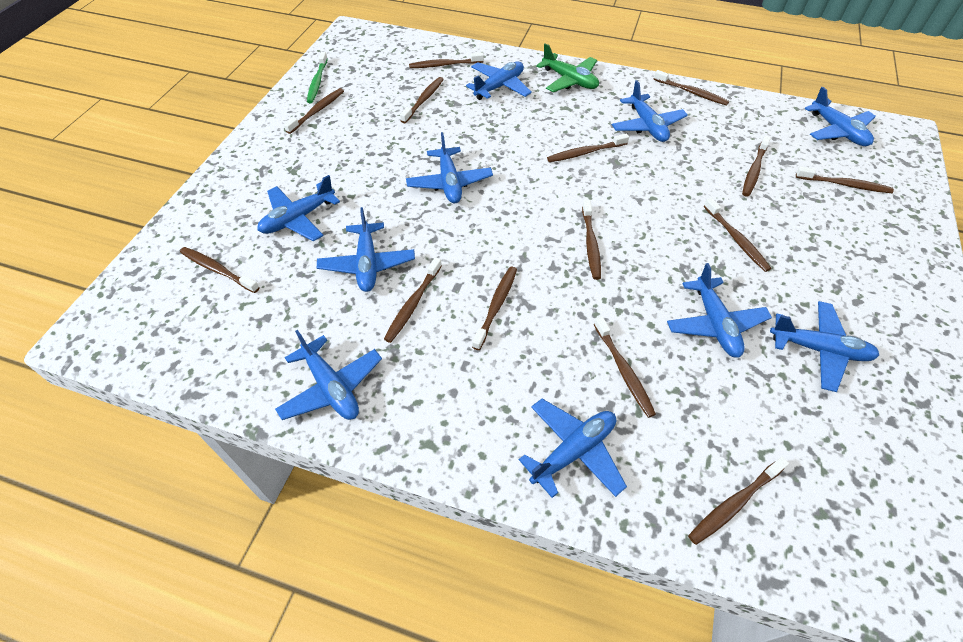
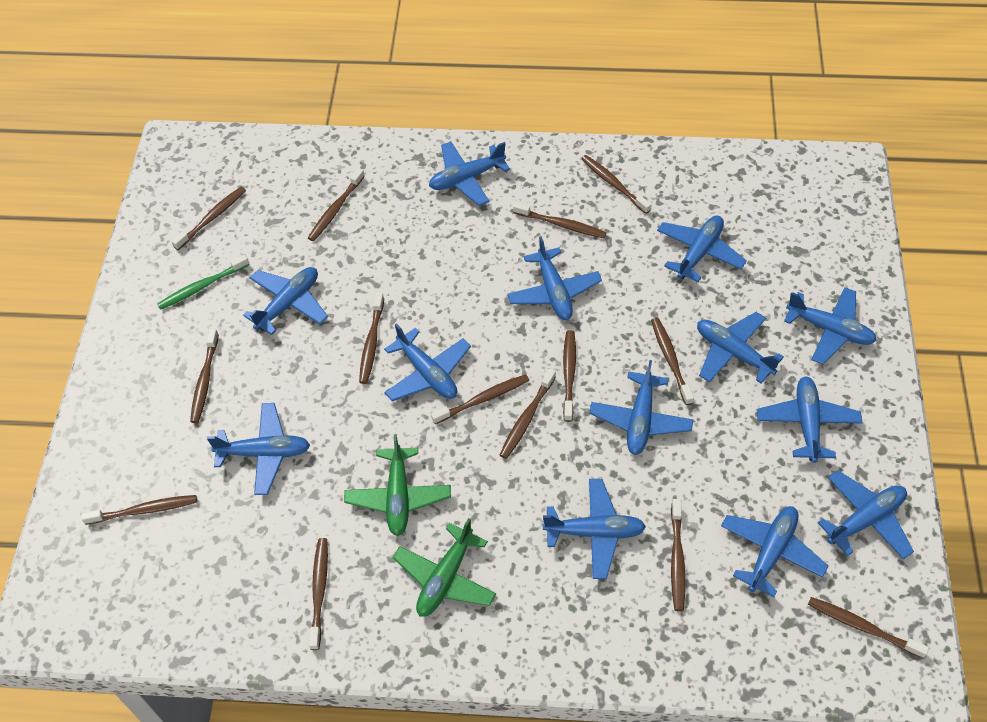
blue plane: 10 -> 13
green plane: 1 -> 2

